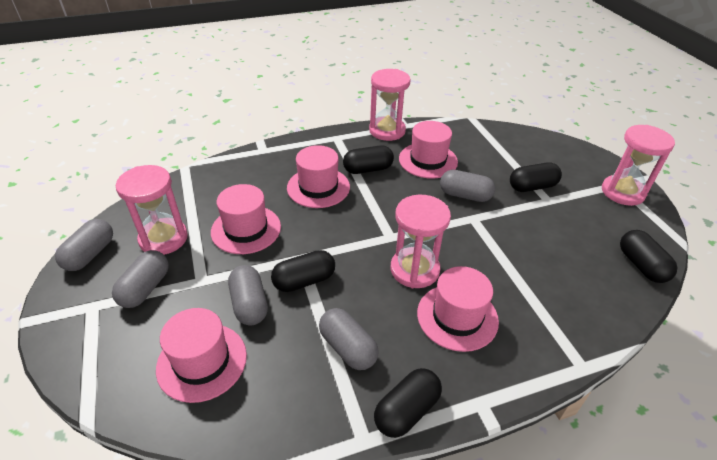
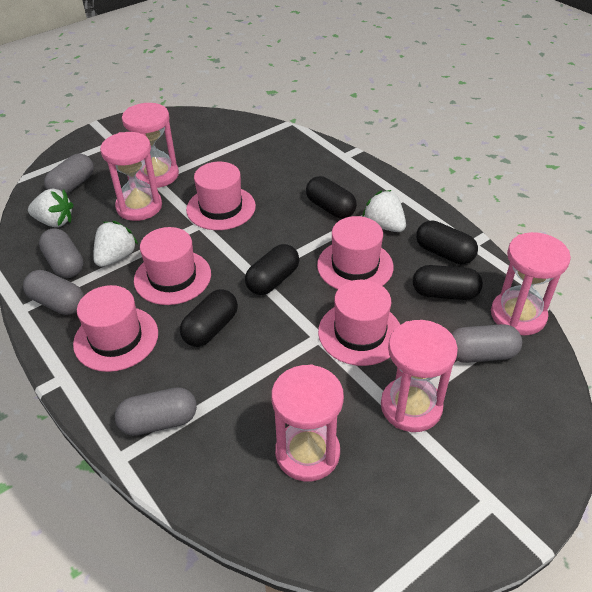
pink hourglass: 4 -> 5
white strawberry: 0 -> 3

